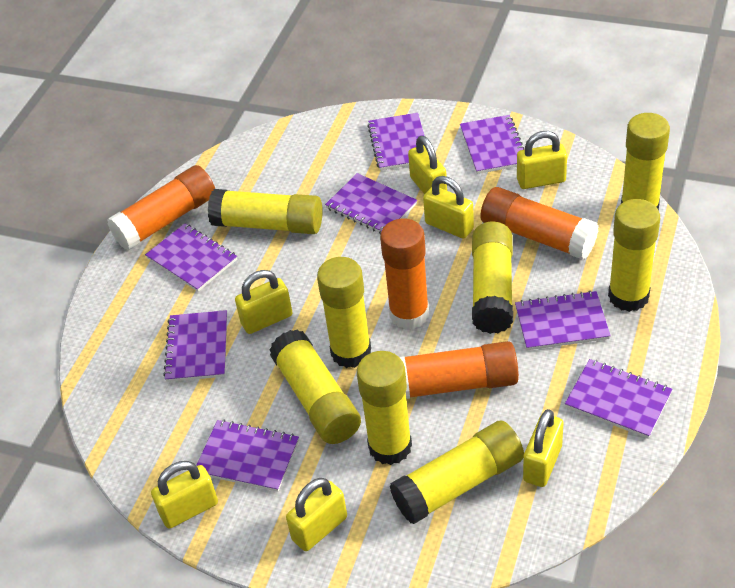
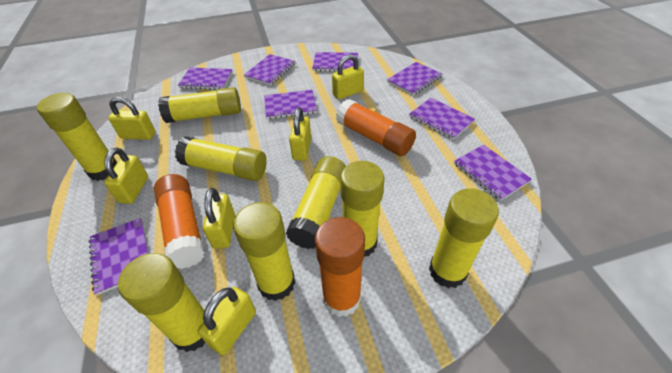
orange glue stick: 4 -> 3
yellow padlock: 7 -> 6

